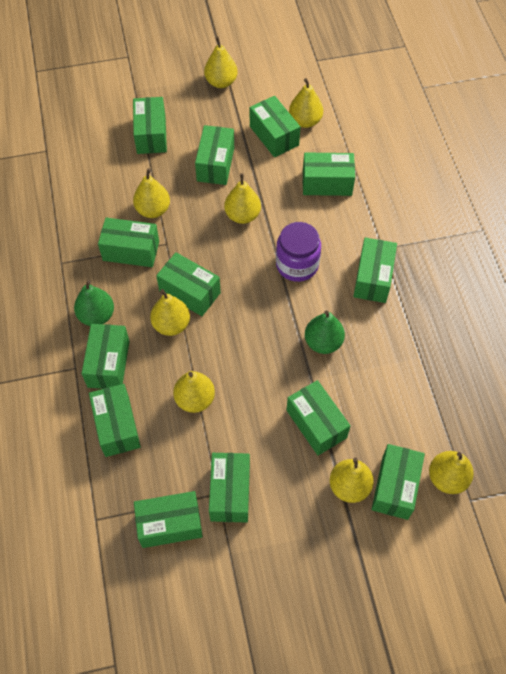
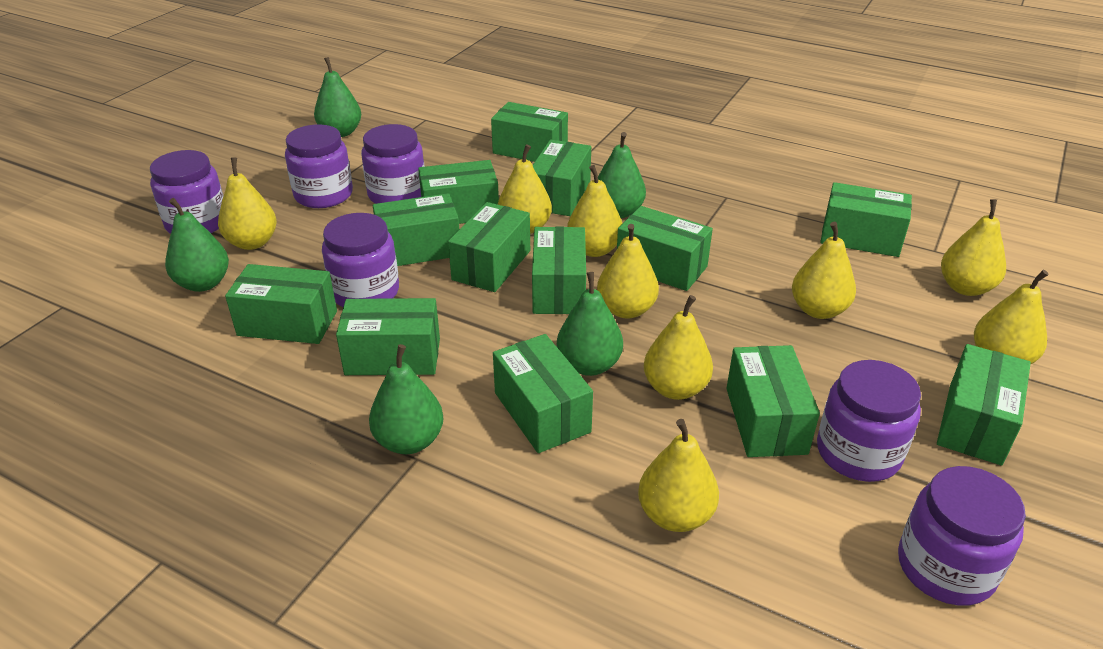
green pear: 2 -> 5
purple jar: 1 -> 6
yellow pear: 8 -> 9

